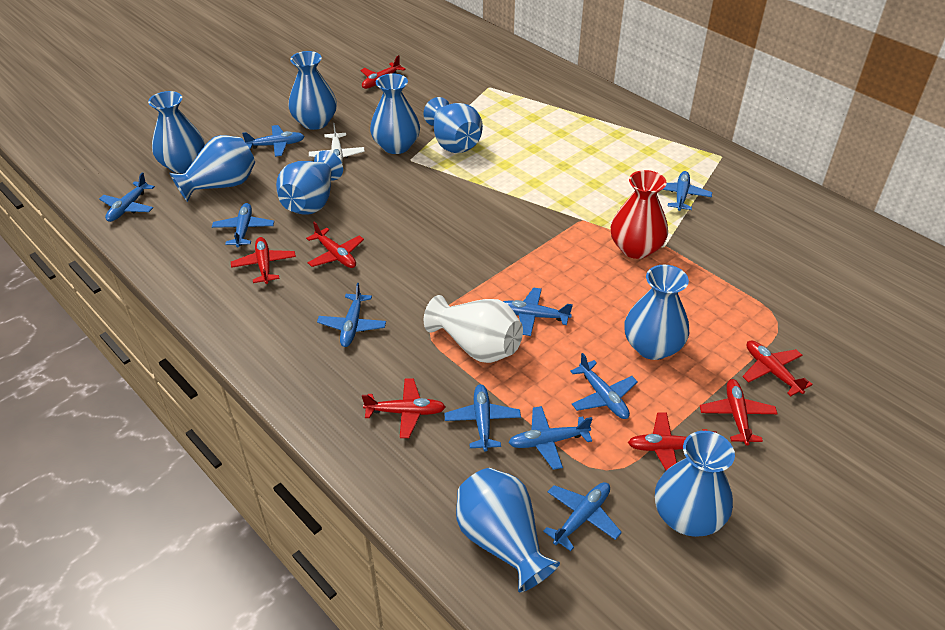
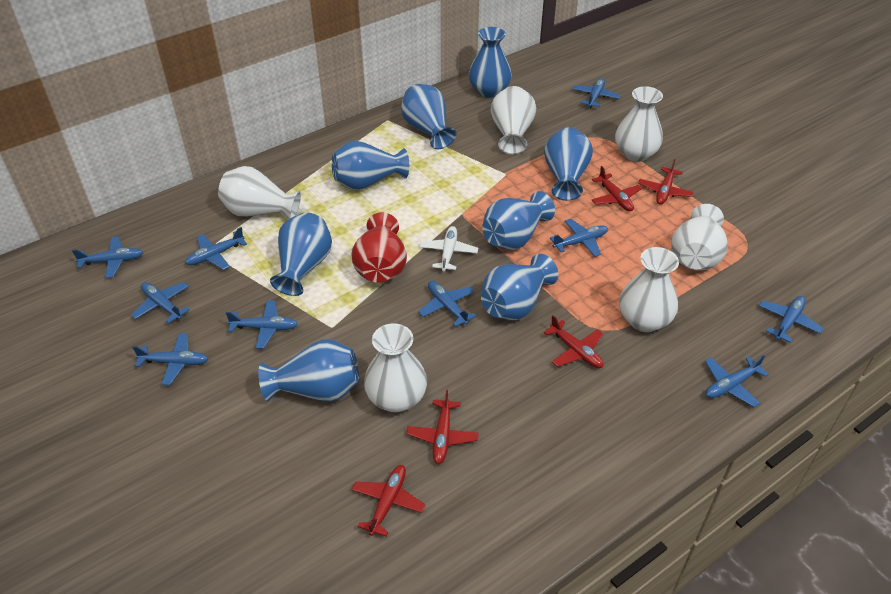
blue vase: 9 -> 8
red plane: 7 -> 5
white vase: 1 -> 6

